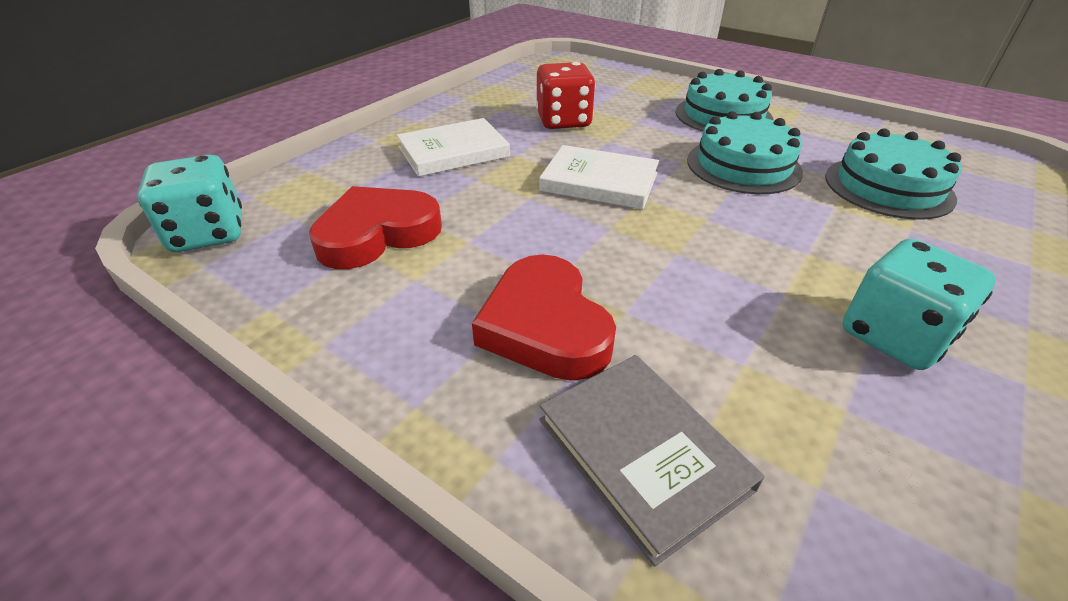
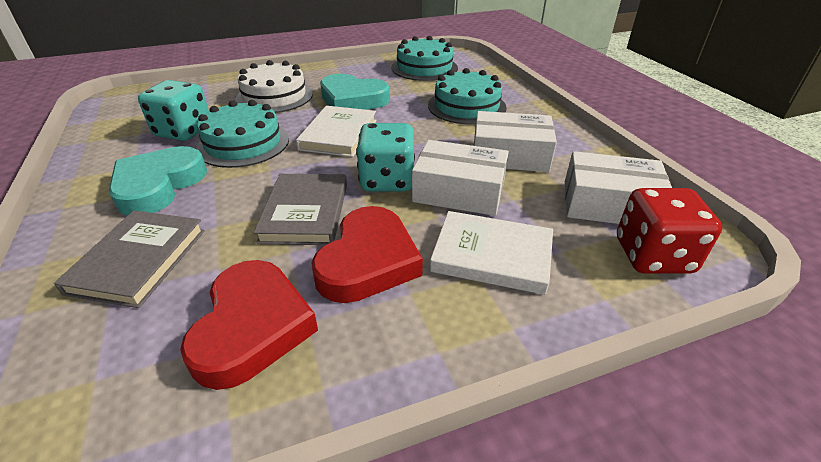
grey book: 1 -> 2
turquoise heart: 0 -> 2
white box: 0 -> 3
white cake: 0 -> 1

